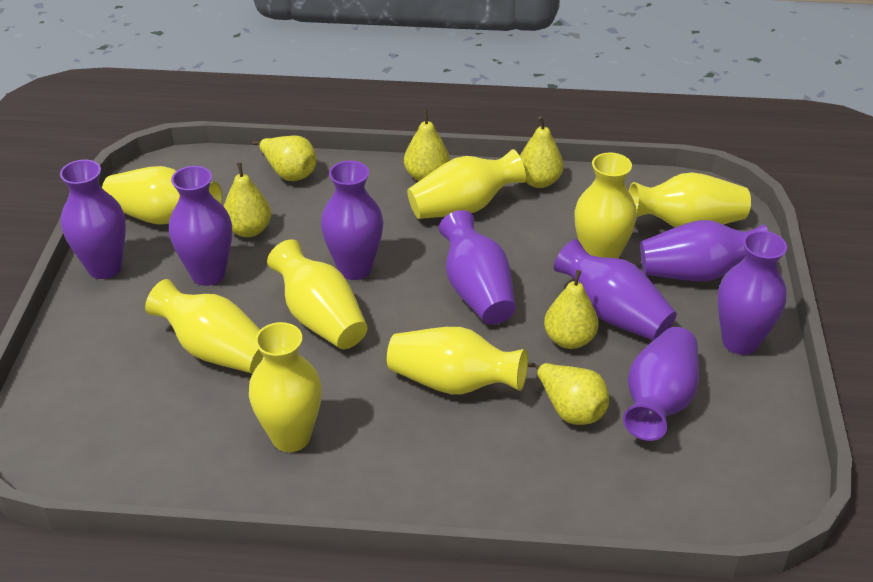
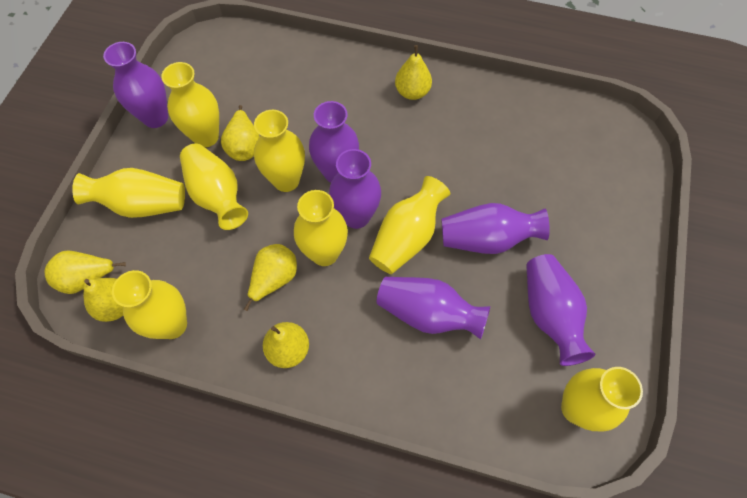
purple vase: 8 -> 6

